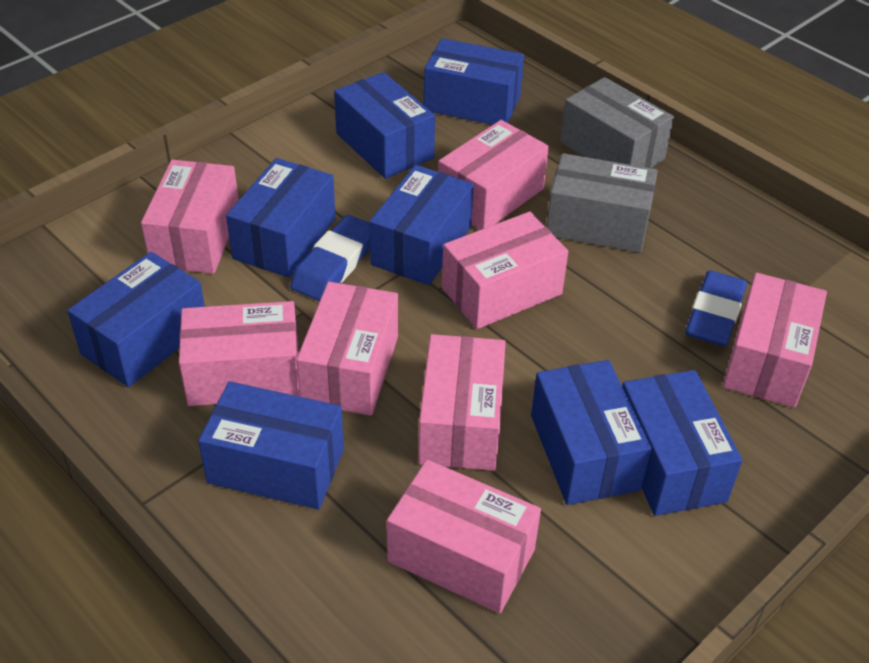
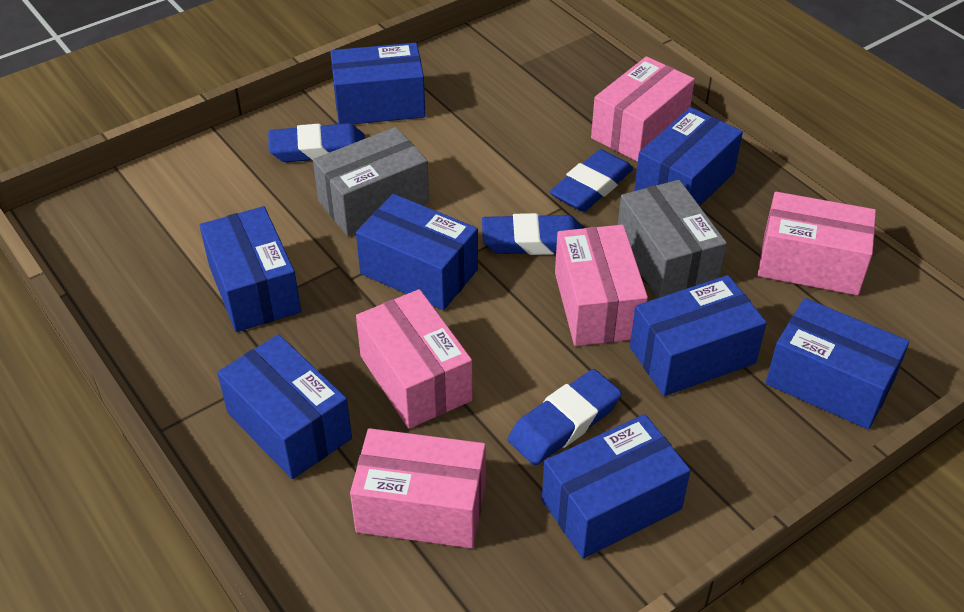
blue eraser: 2 -> 4
pink box: 8 -> 5

